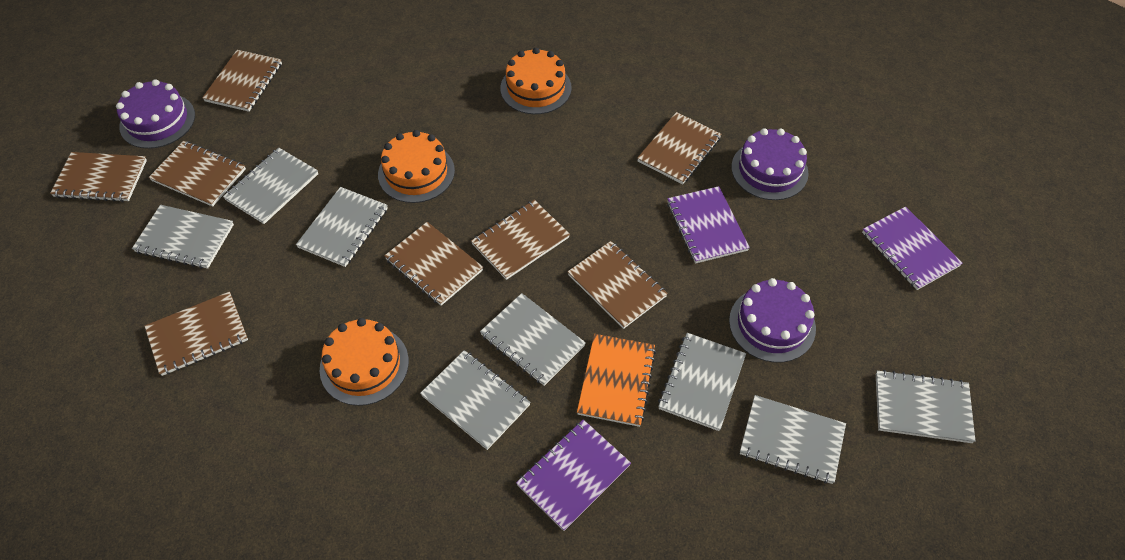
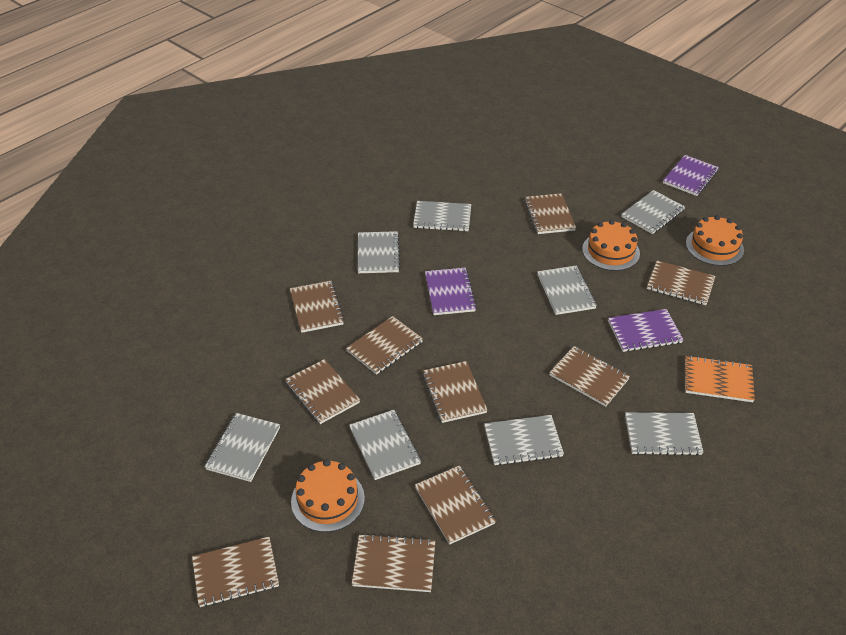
brown notebook: 8 -> 10
purple cake: 3 -> 0

